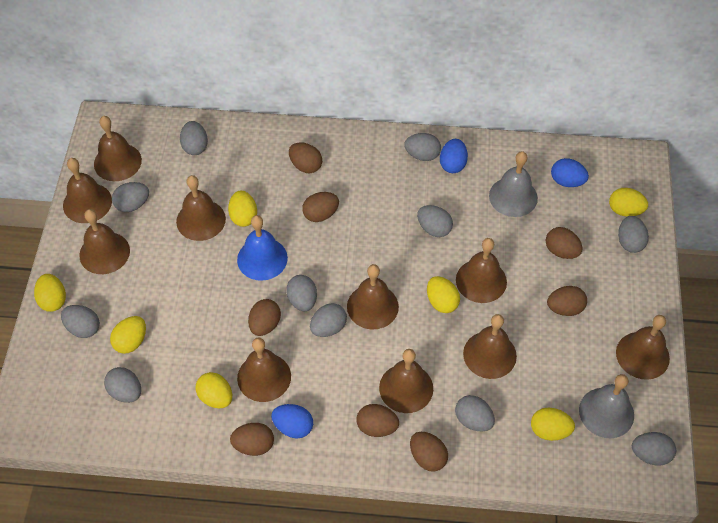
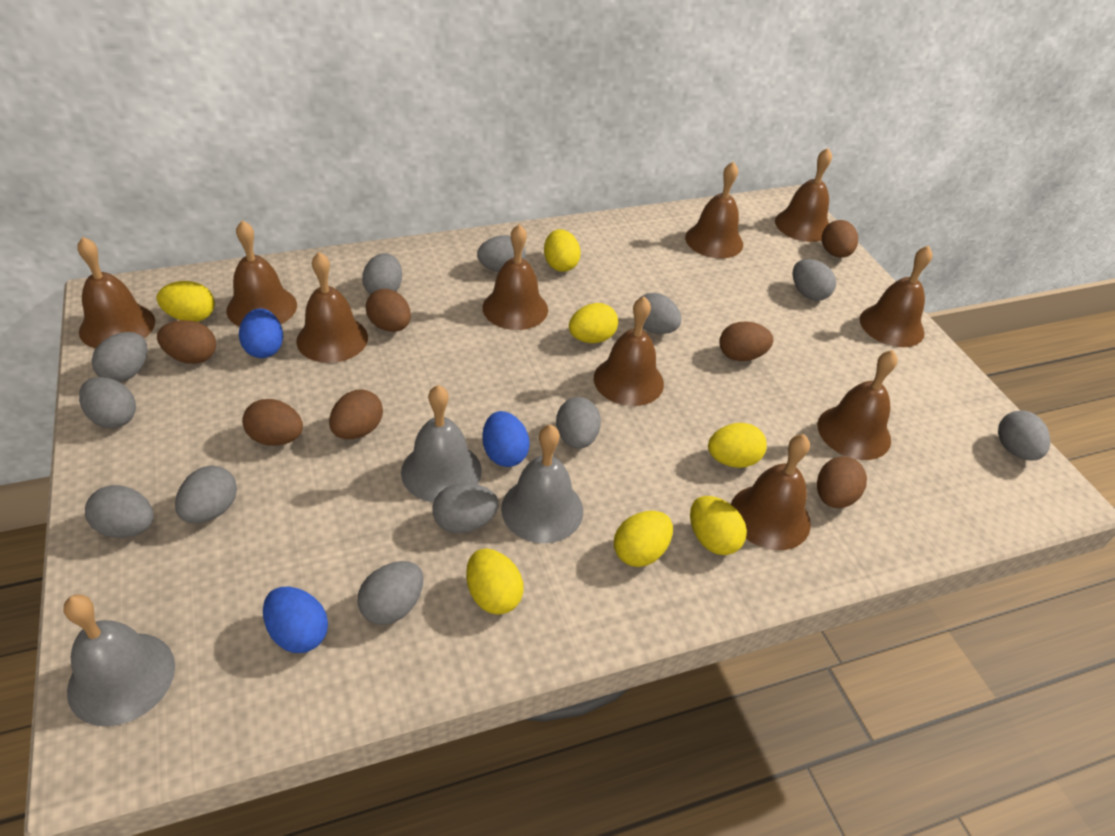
blue bell: 1 -> 0
brown egg: 8 -> 7
grey bell: 2 -> 3
grey egg: 11 -> 12

